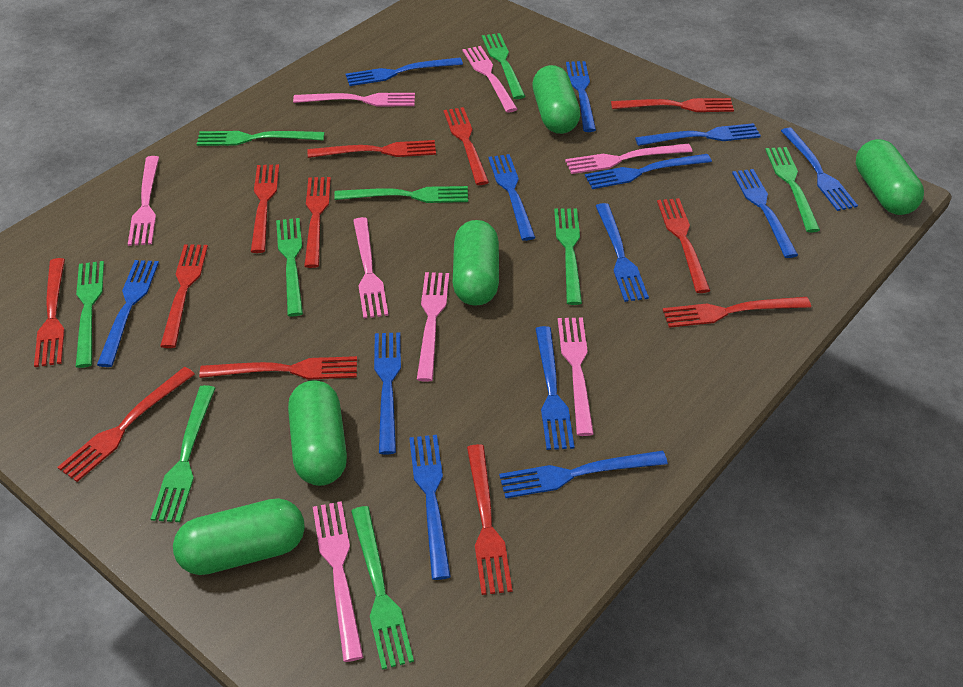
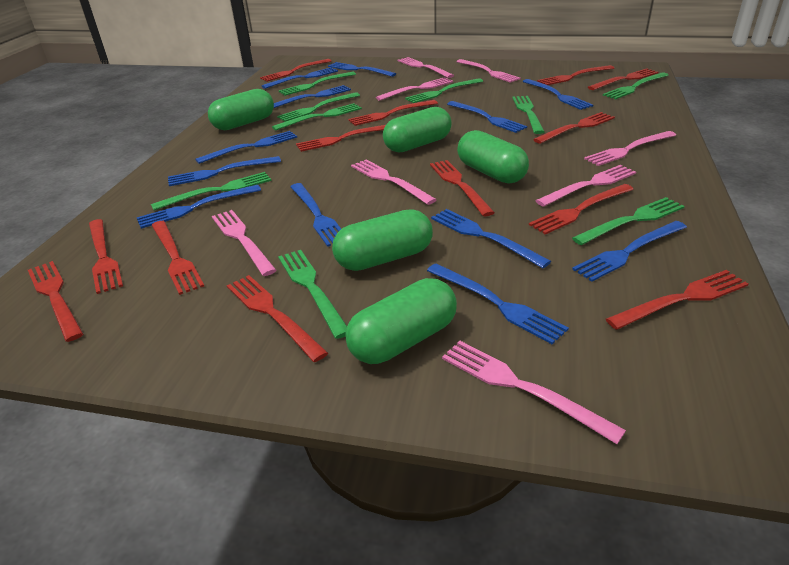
blue fork: 13 -> 12
red fork: 12 -> 13

